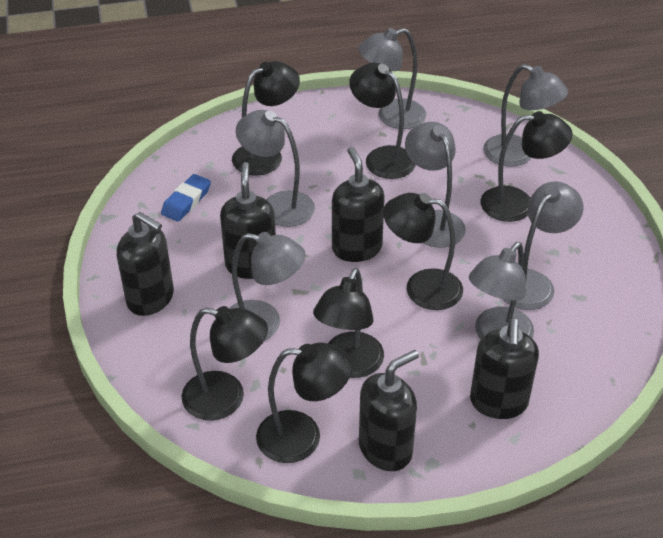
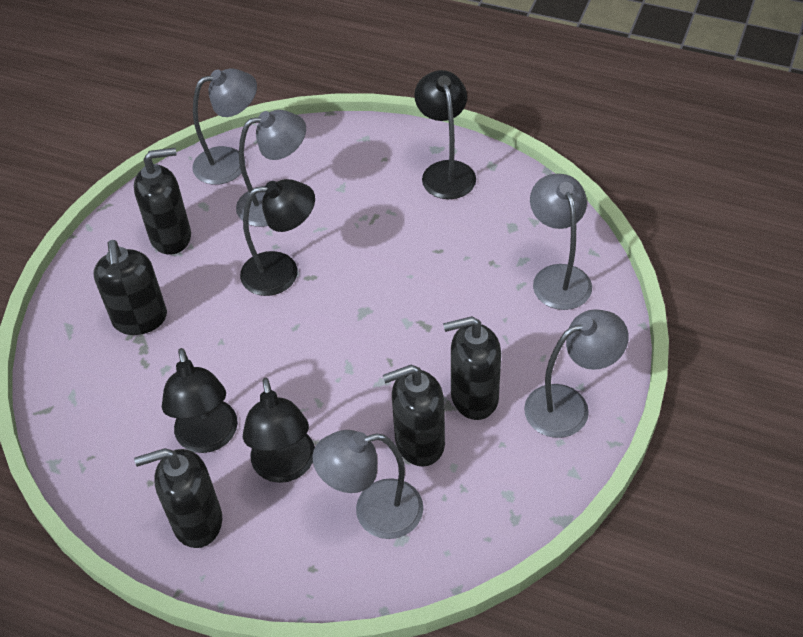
black lamp: 7 -> 4
blue eraser: 1 -> 0
grey lamp: 7 -> 5

